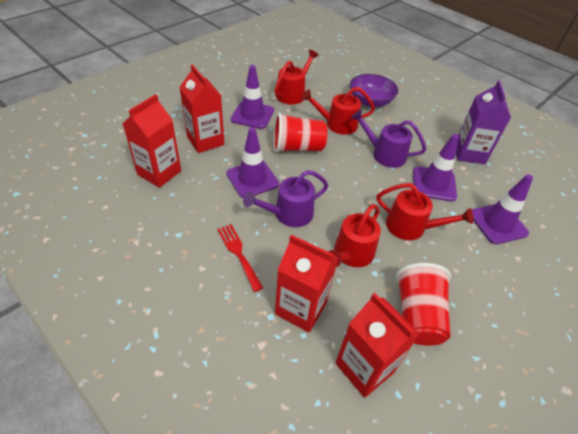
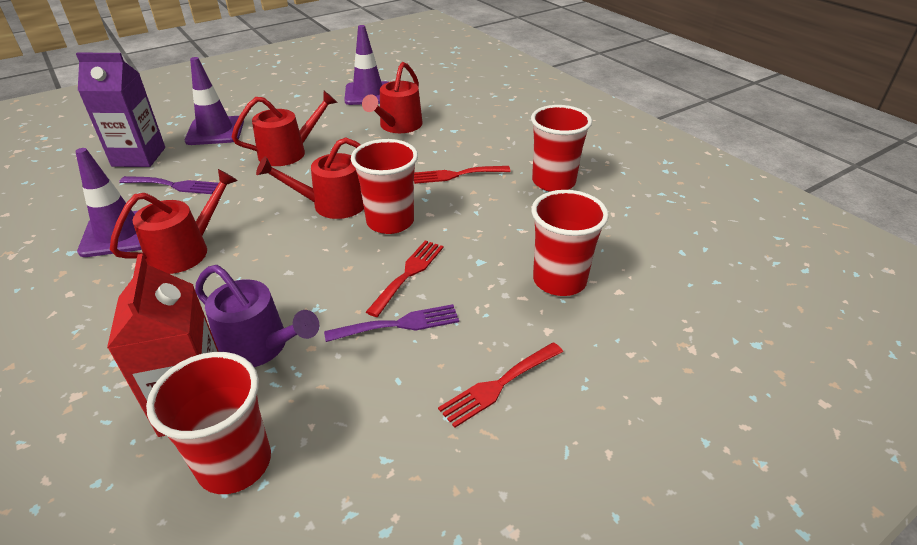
purple bowl: 1 -> 0
purple fork: 0 -> 2
purple traffic cone: 4 -> 3
purple watering can: 2 -> 1
red carton: 4 -> 1
red cup: 2 -> 4
red fork: 1 -> 3

